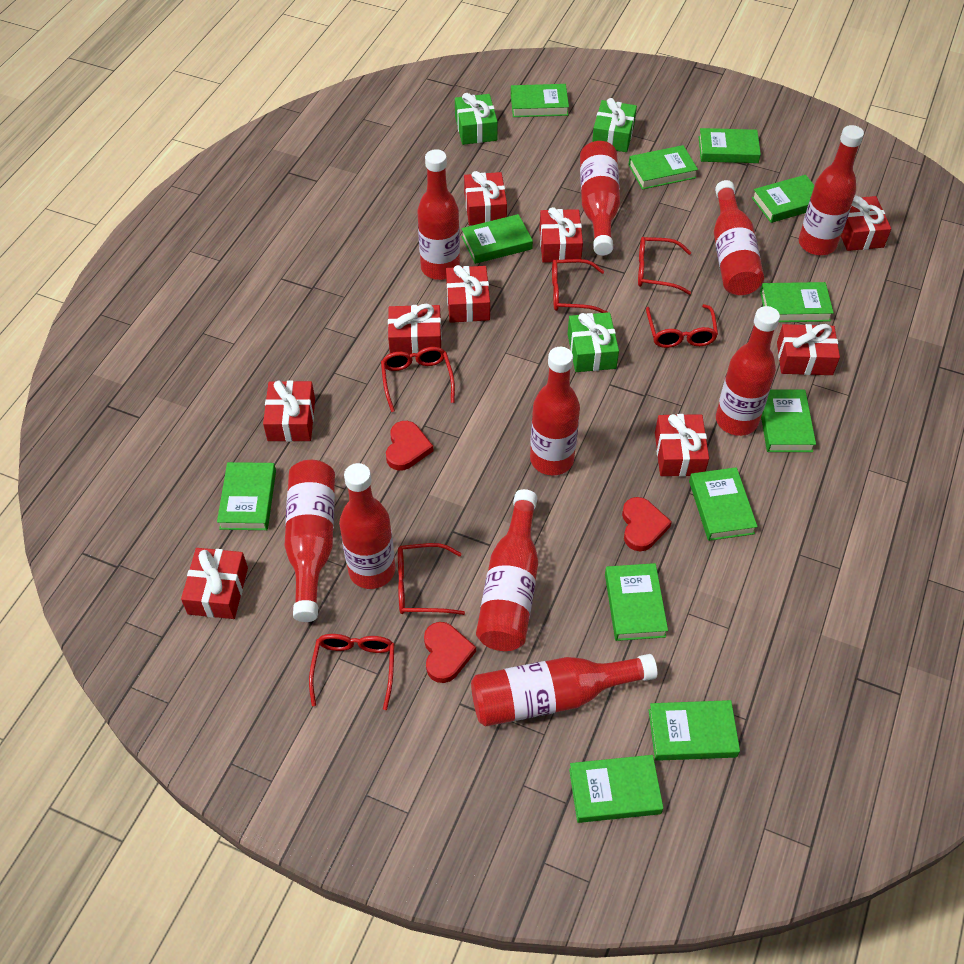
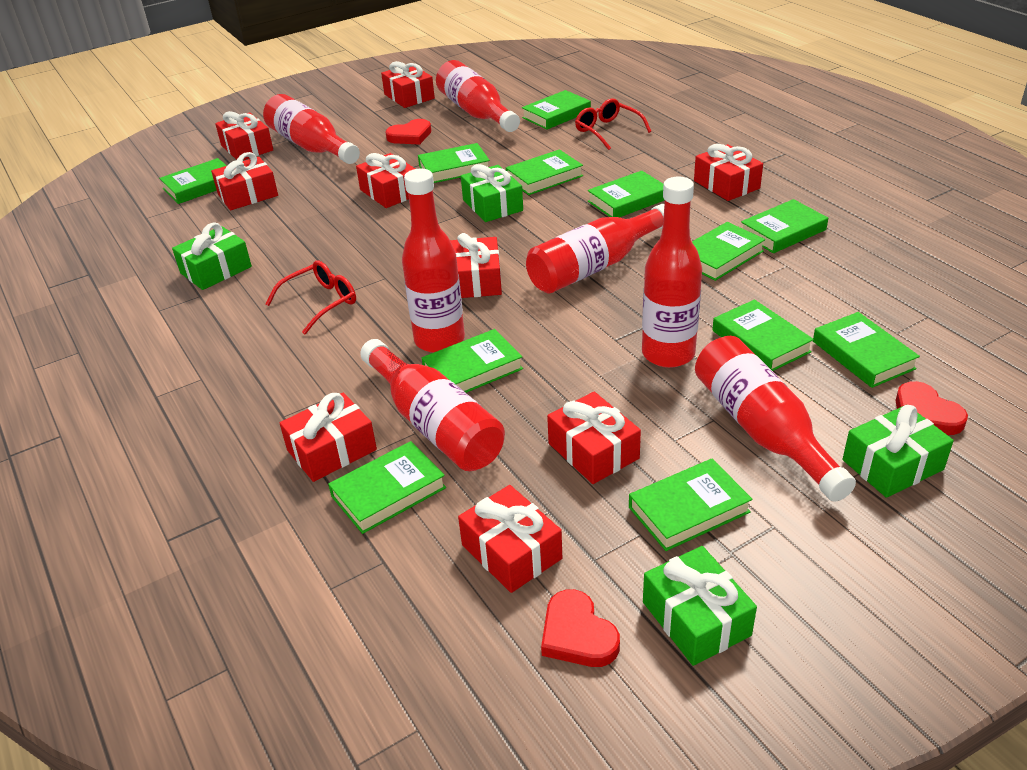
green gift: 3 -> 4
red bottle: 10 -> 7
red glasses: 6 -> 2

